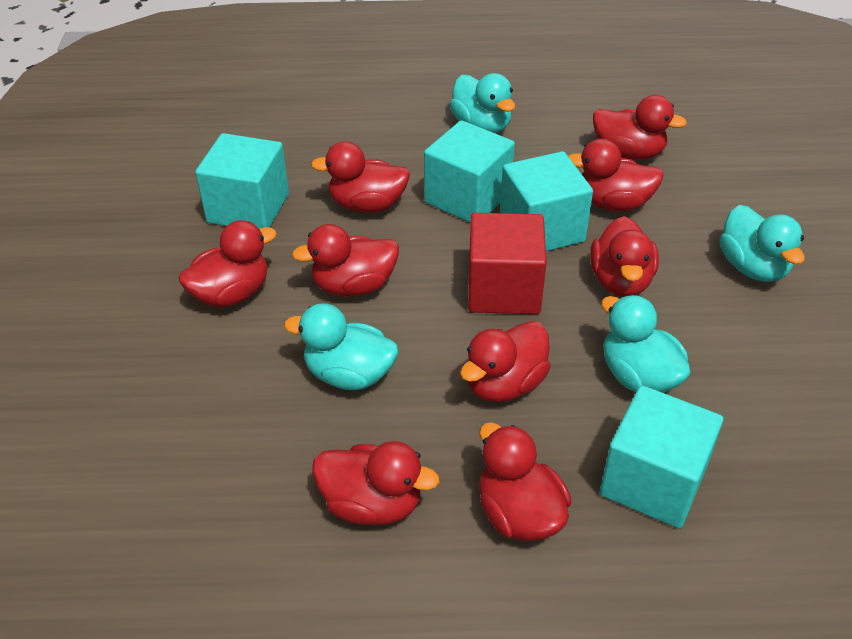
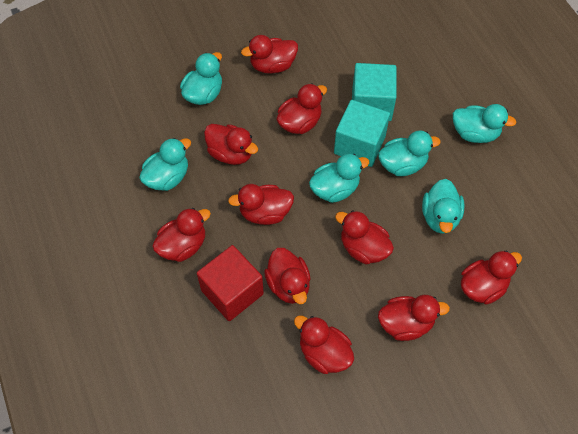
red duck: 9 -> 10
turquoise cube: 4 -> 2
turquoise duck: 4 -> 6

